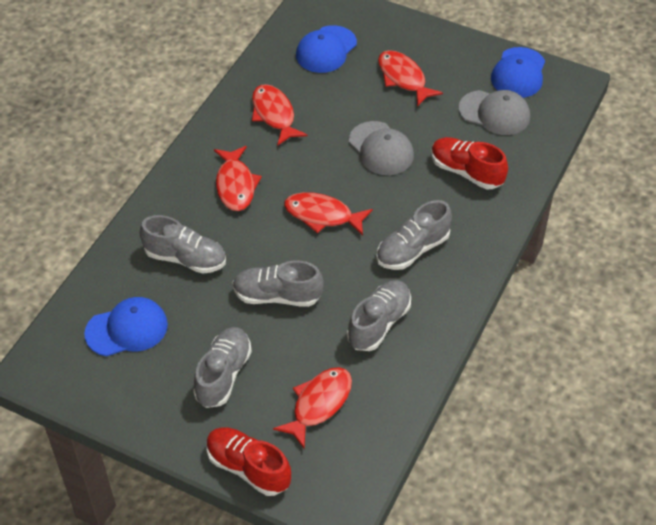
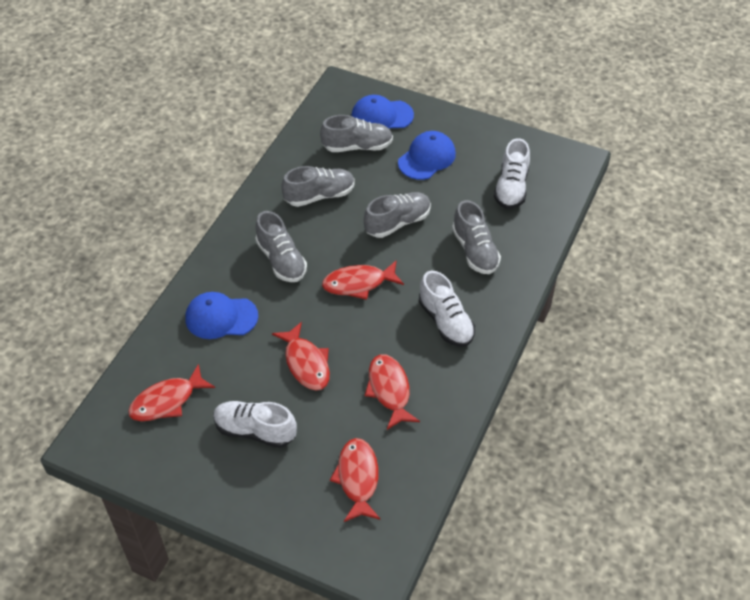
grey cap: 2 -> 0
red shoe: 2 -> 0
white shoe: 0 -> 3

